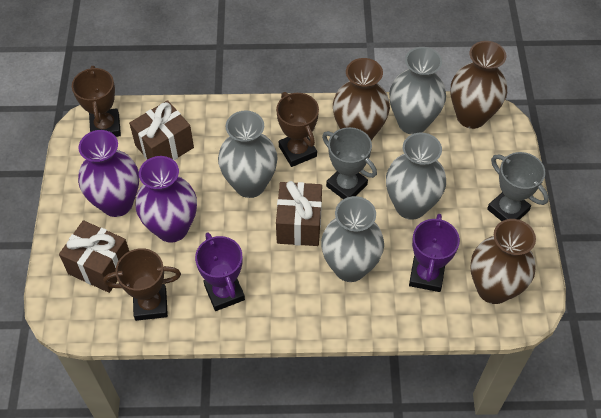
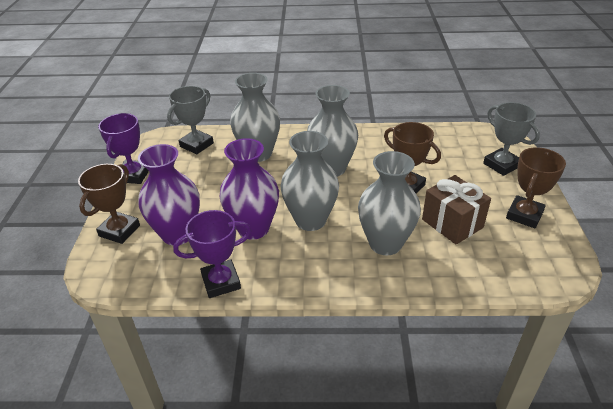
brown gift: 3 -> 1
brown vase: 3 -> 0

